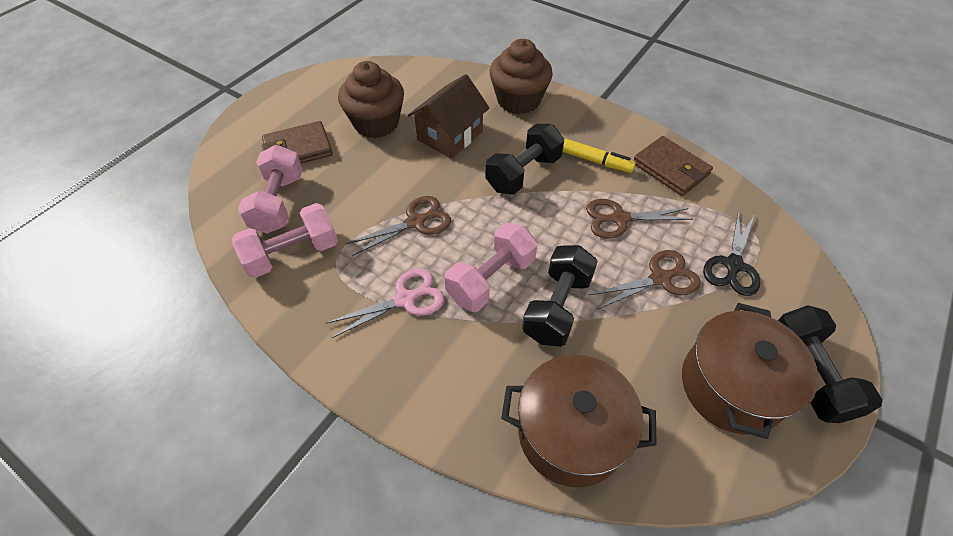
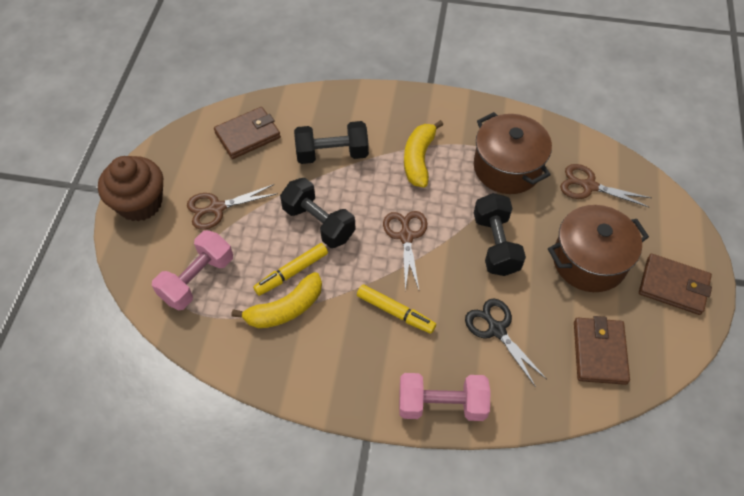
brown cupcake: 2 -> 1
brown house: 1 -> 0
brown wallet: 2 -> 3
pink dumbbell: 3 -> 2
pink scissors: 1 -> 0
yellow banana: 0 -> 2
yellow marker: 1 -> 2

